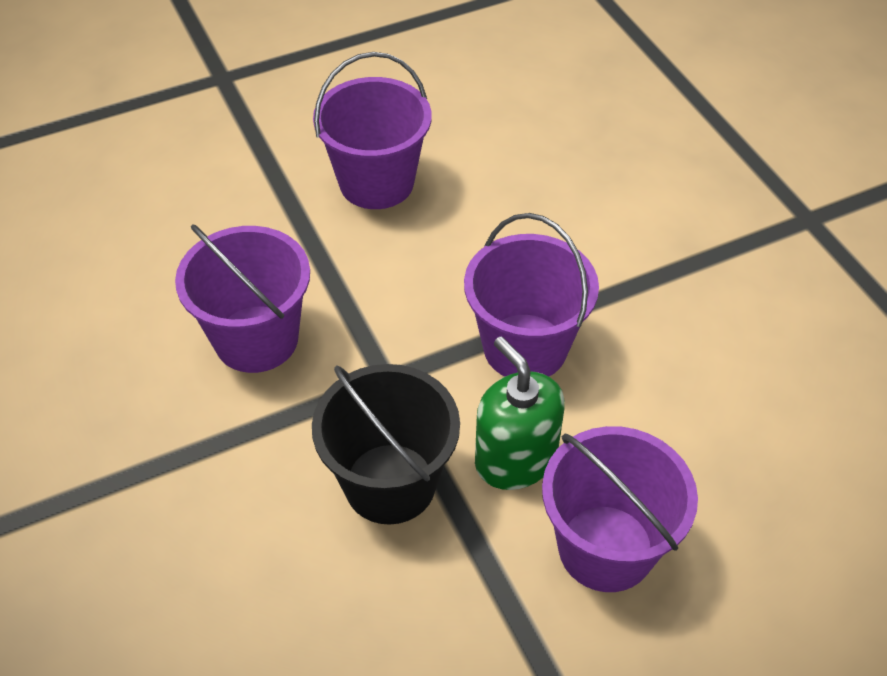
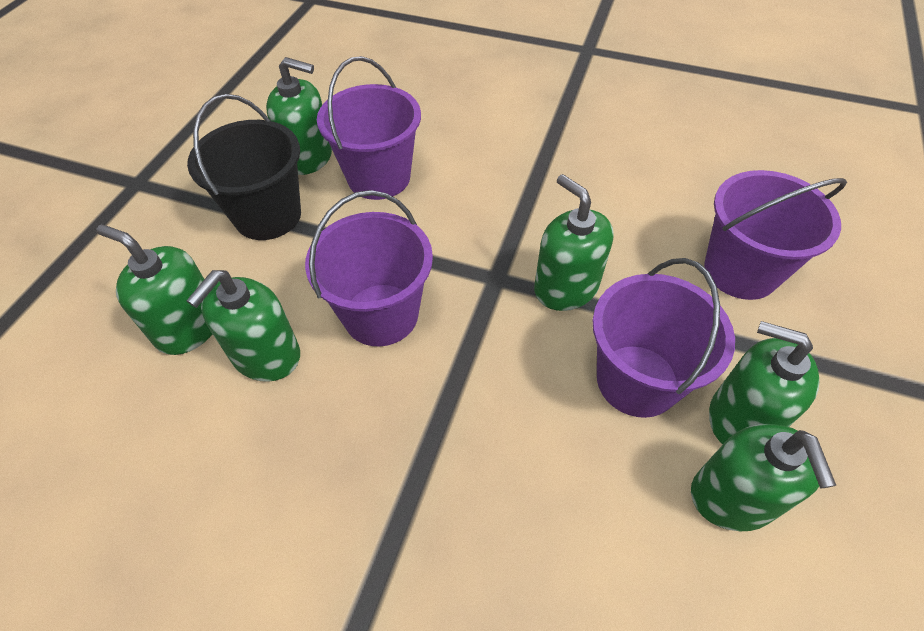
green soap dispenser: 1 -> 6

